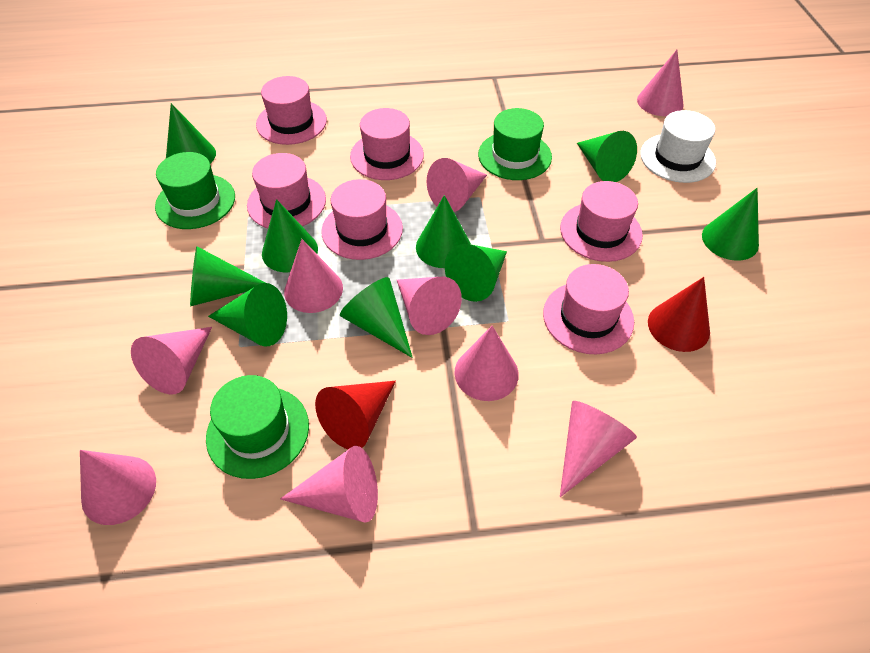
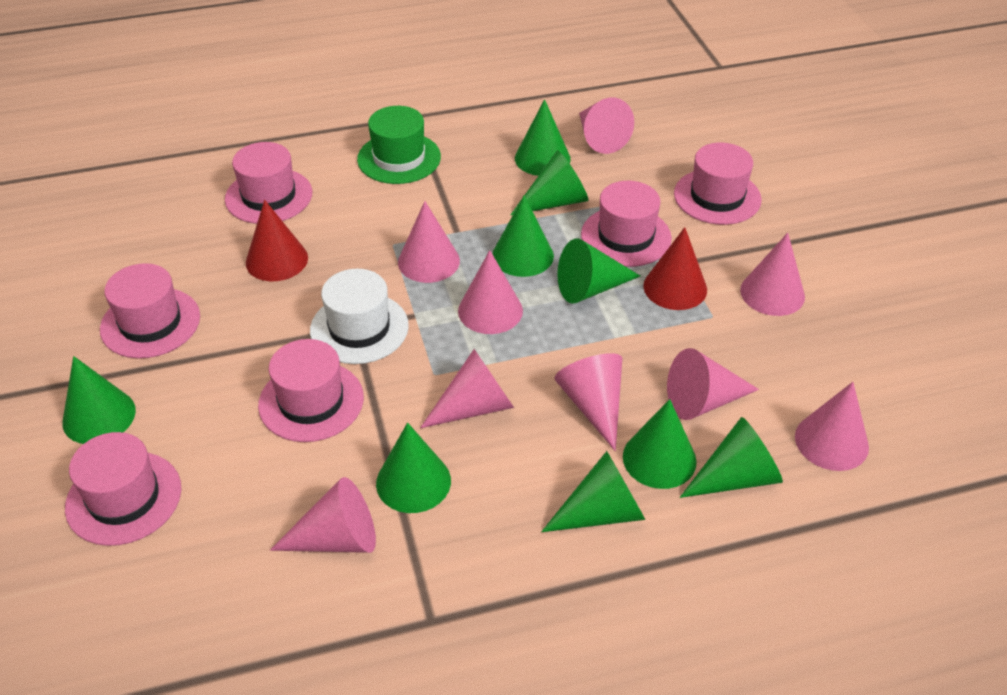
green hat: 3 -> 1

